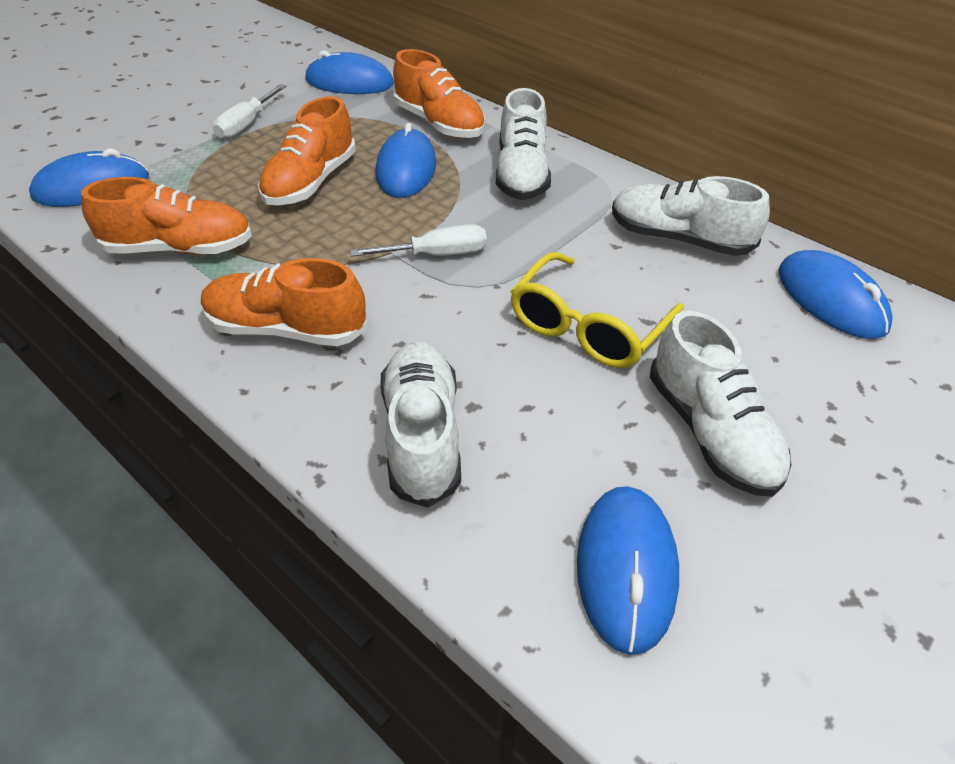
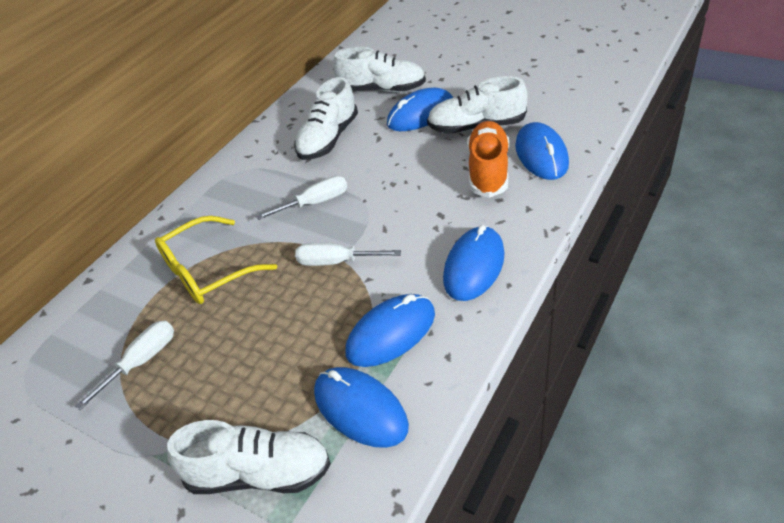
orange shoe: 4 -> 1
white screwdriver: 2 -> 3

